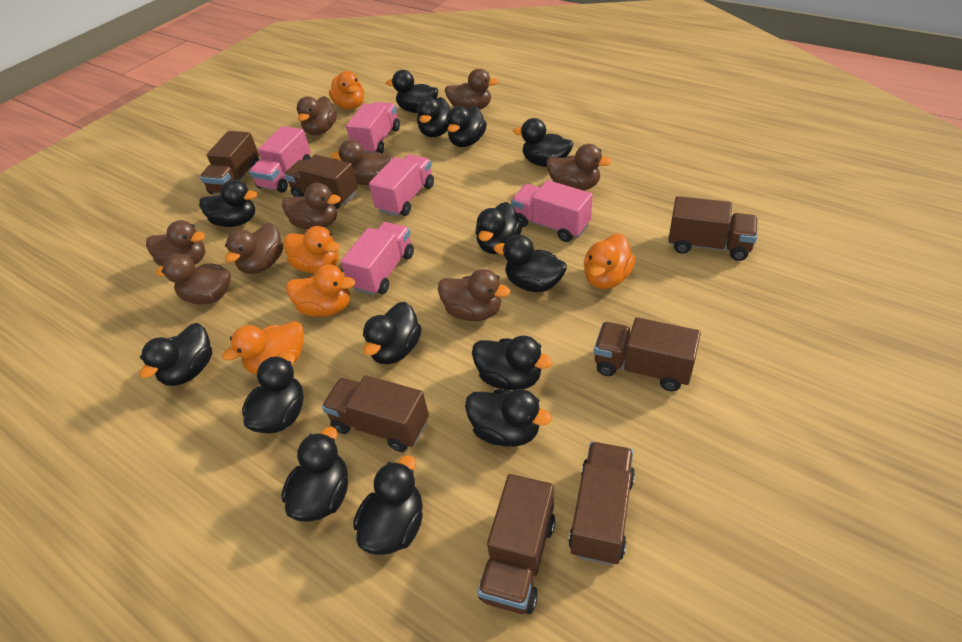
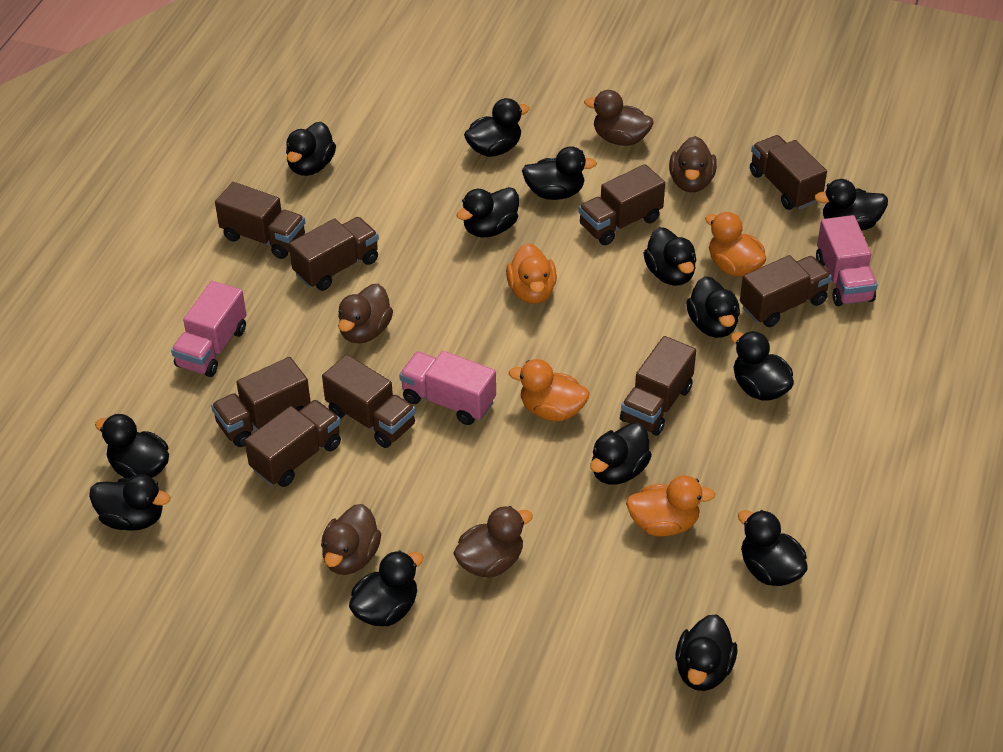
brown duck: 9 -> 5
brown truck: 7 -> 9
orange duck: 5 -> 4
pink truck: 5 -> 3

